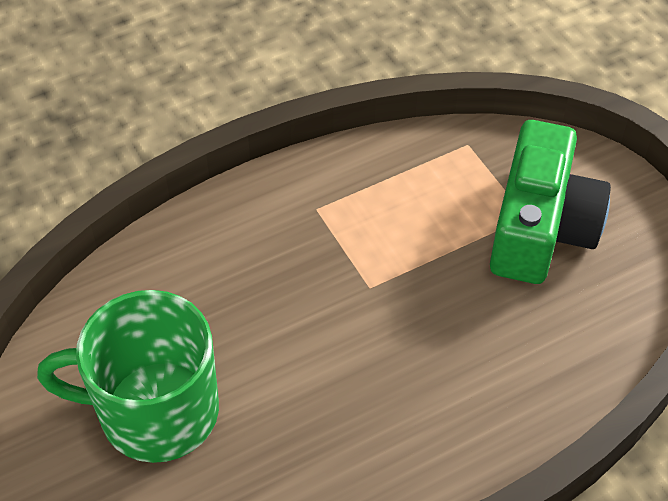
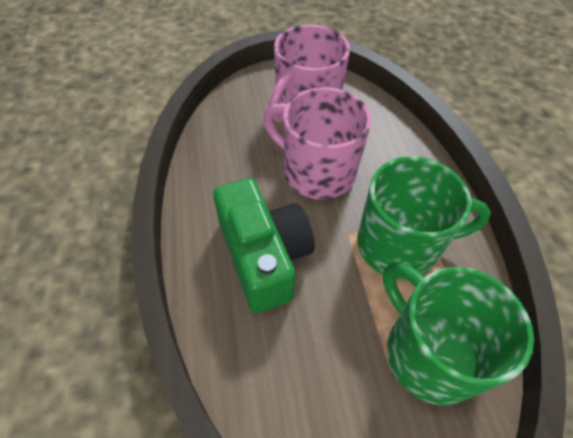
green mug: 1 -> 2
pink mug: 0 -> 2

